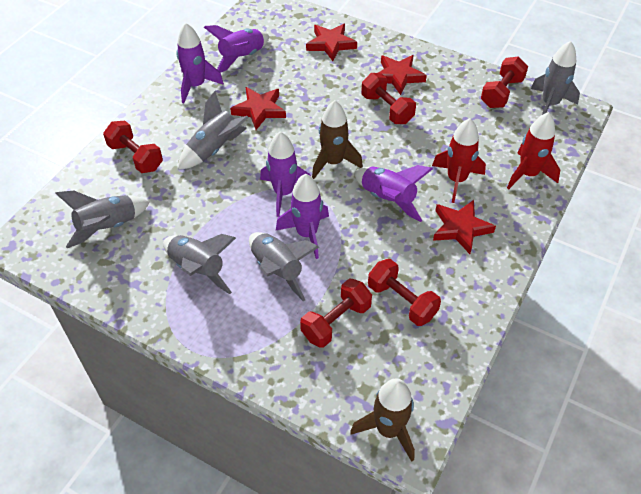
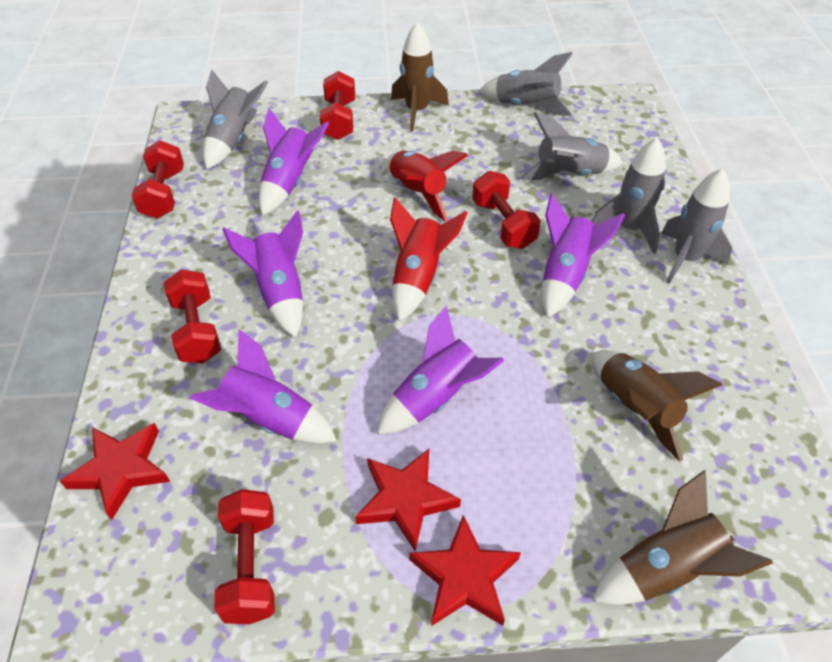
brown rocket: 2 -> 3
red star: 4 -> 3

